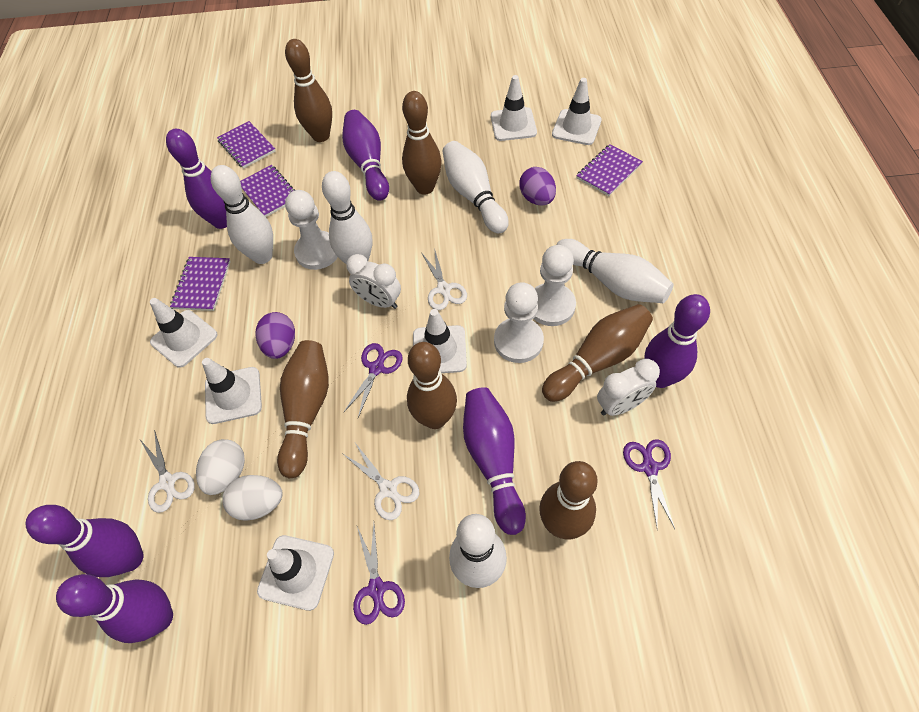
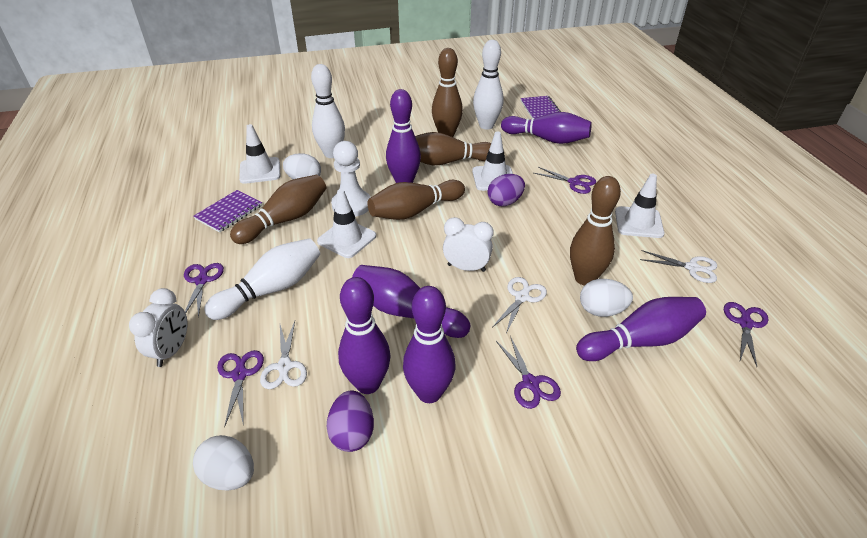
brown bowling pin: 6 -> 5
purple notebook: 4 -> 2
purple scissors: 3 -> 5
white bowling pin: 5 -> 3
white egg: 2 -> 3
white pawn: 3 -> 1
white traffic cone: 6 -> 4

